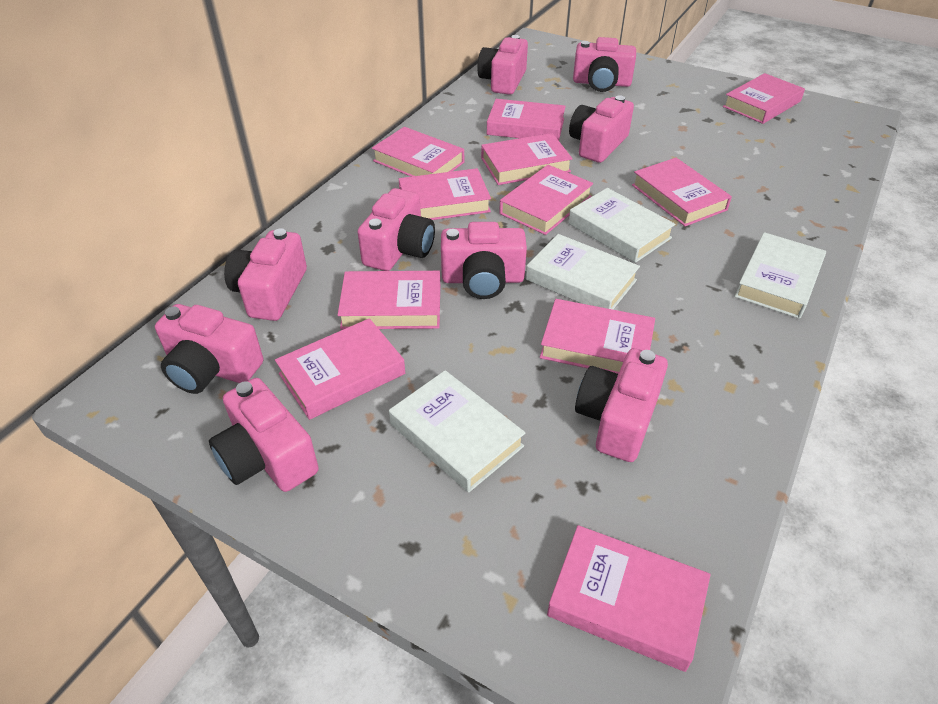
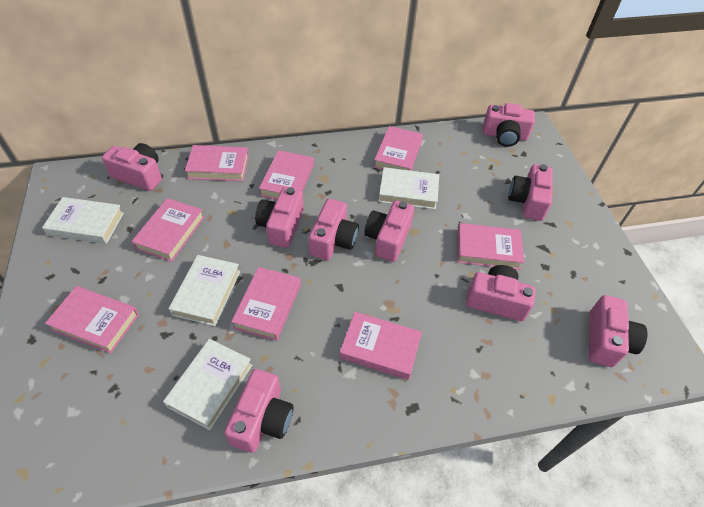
pink book: 11 -> 8

